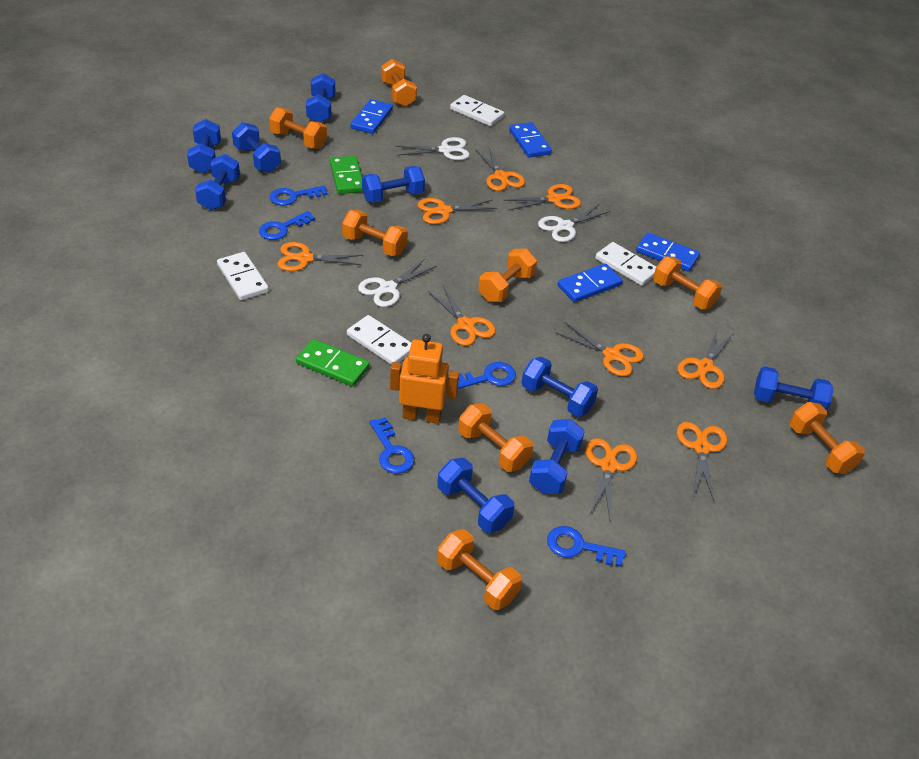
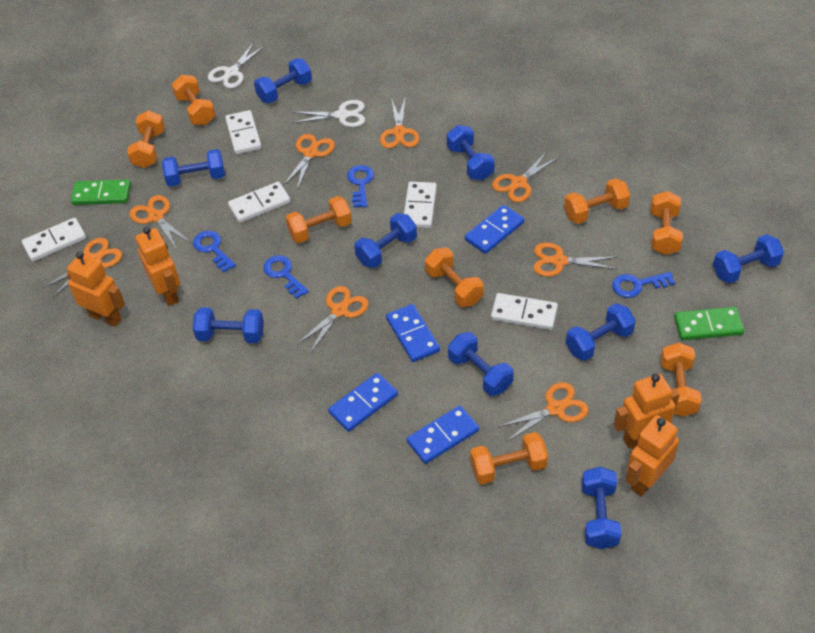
blue key: 5 -> 4
orange robot: 1 -> 4
orange scissors: 9 -> 8
white domino: 4 -> 5
white scissors: 3 -> 2

